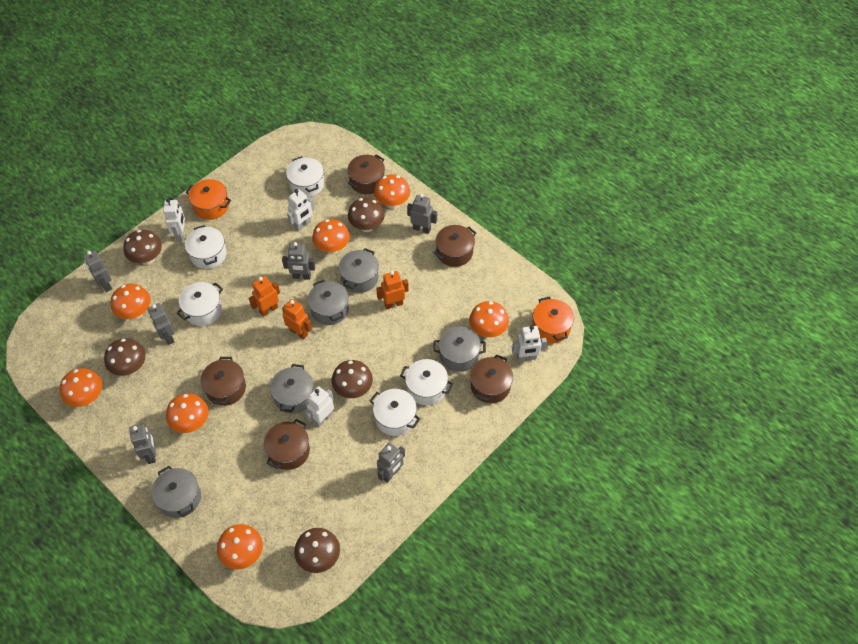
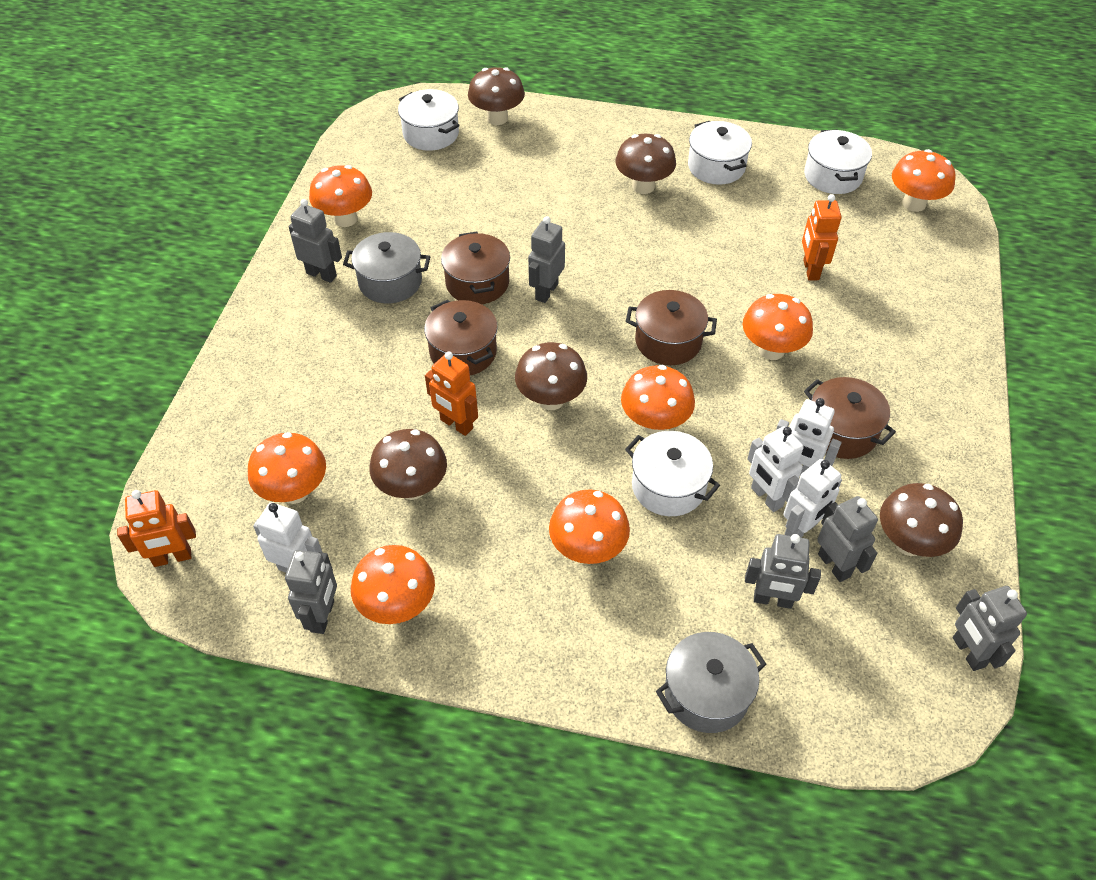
brown pot: 5 -> 4
grey pot: 5 -> 2
orange pot: 2 -> 0
white pot: 5 -> 4

